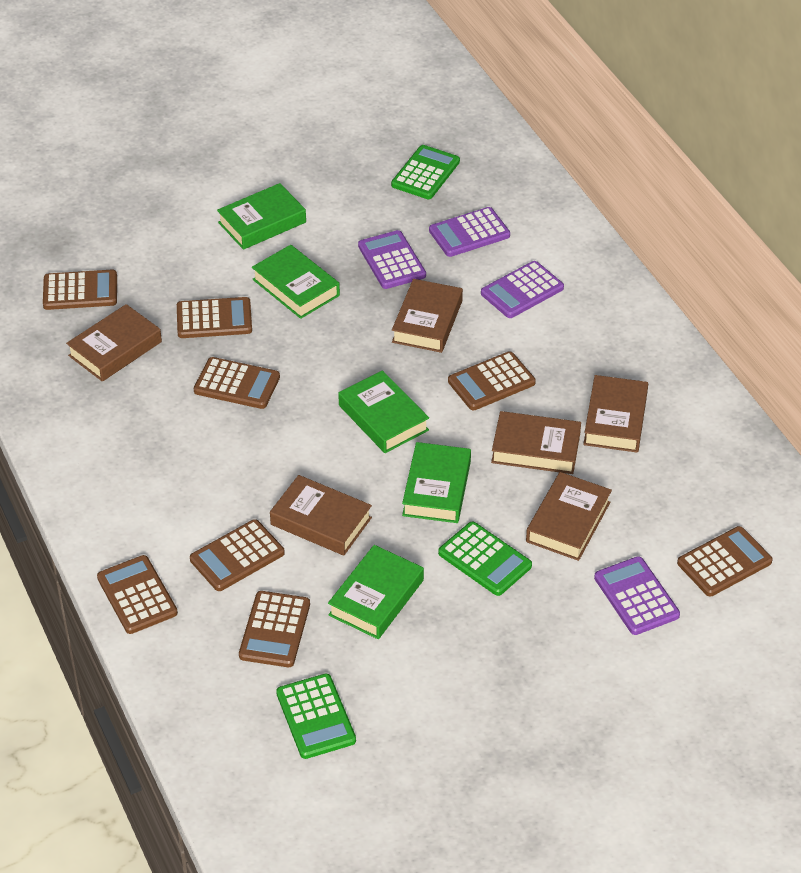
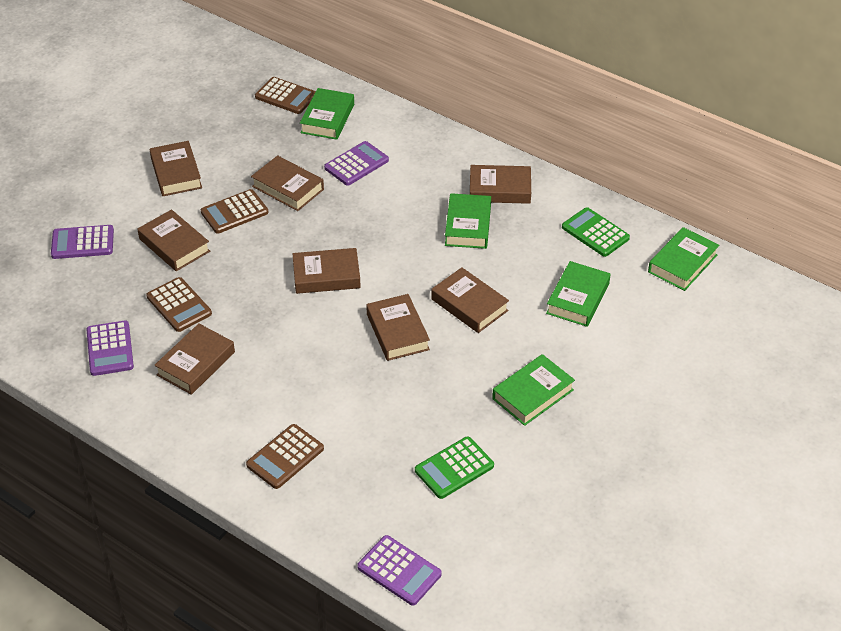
brown book: 6 -> 8
brown calculator: 8 -> 4
green calculator: 3 -> 2

